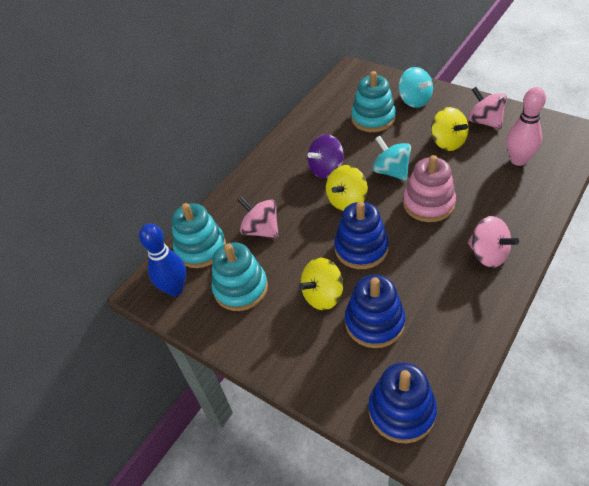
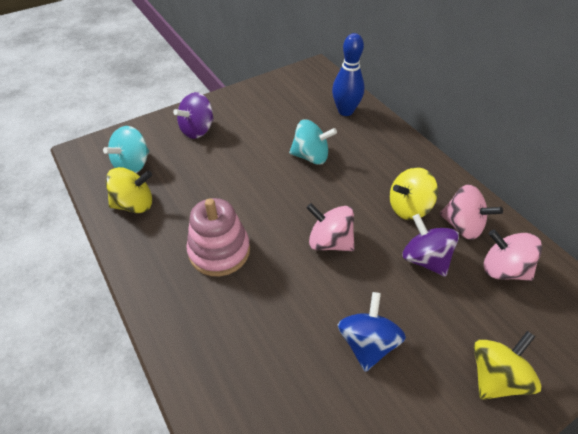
blue spinning top: 0 -> 1
blue stacking toy: 3 -> 0
pink bowling pin: 1 -> 0
purple spinning top: 1 -> 2
turquoise stacking toy: 3 -> 0

